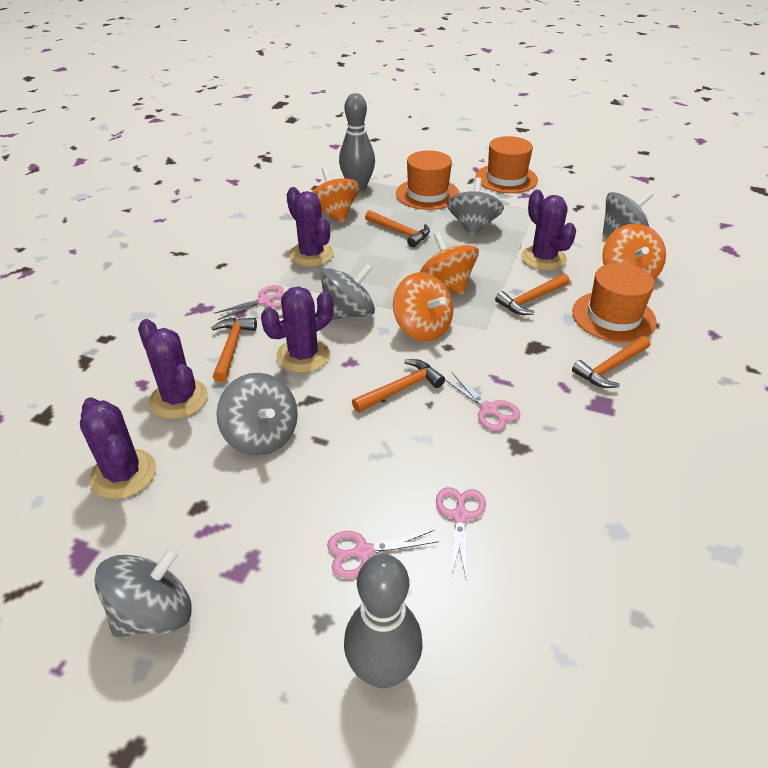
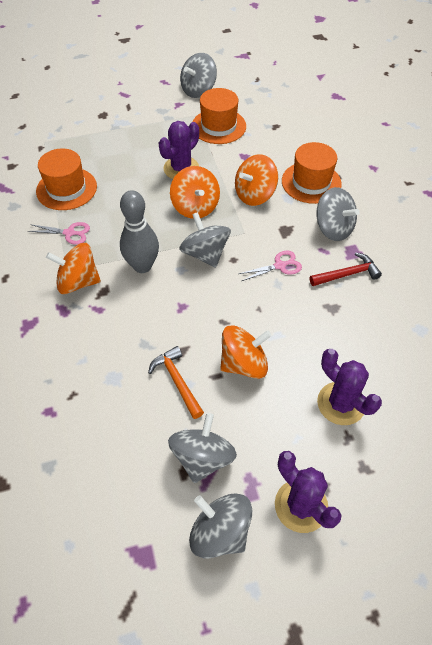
grey bowling pin: 2 -> 1
orange hammer: 5 -> 1
pink scissors: 4 -> 2
purple cactus: 5 -> 3
red hammer: 0 -> 1

